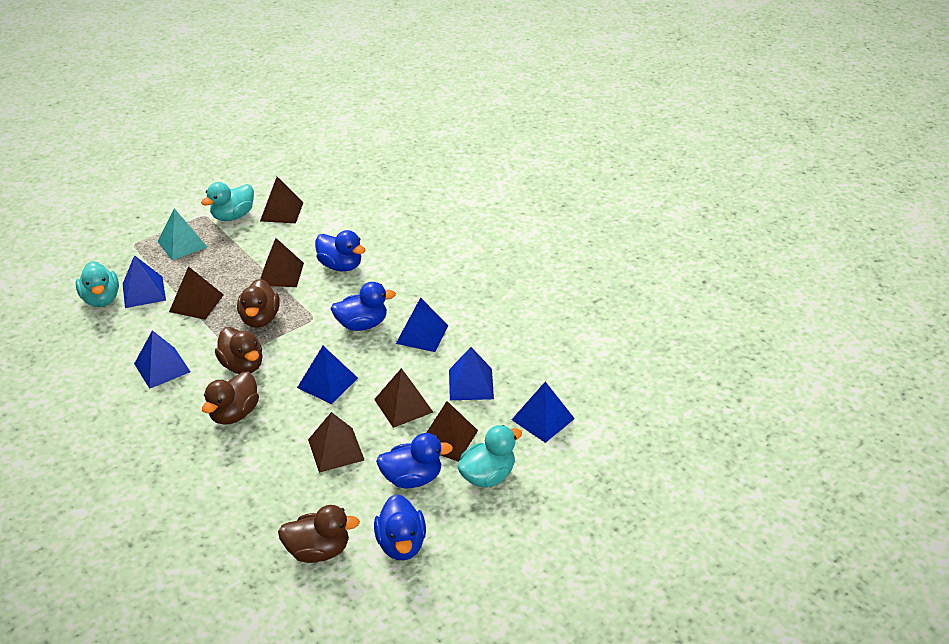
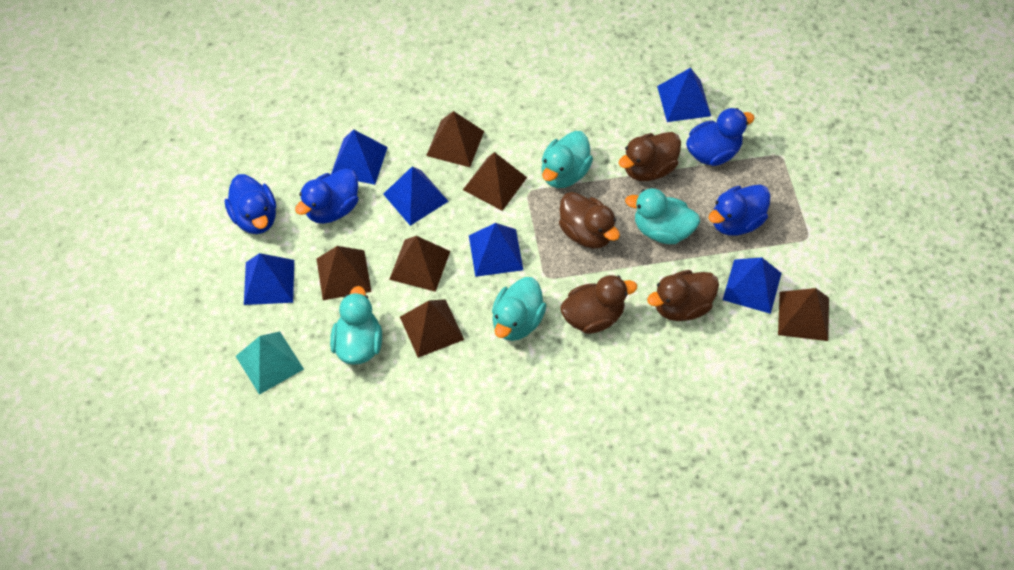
turquoise duck: 3 -> 4

